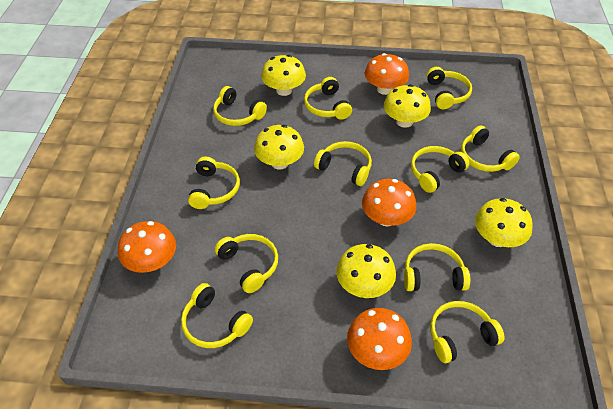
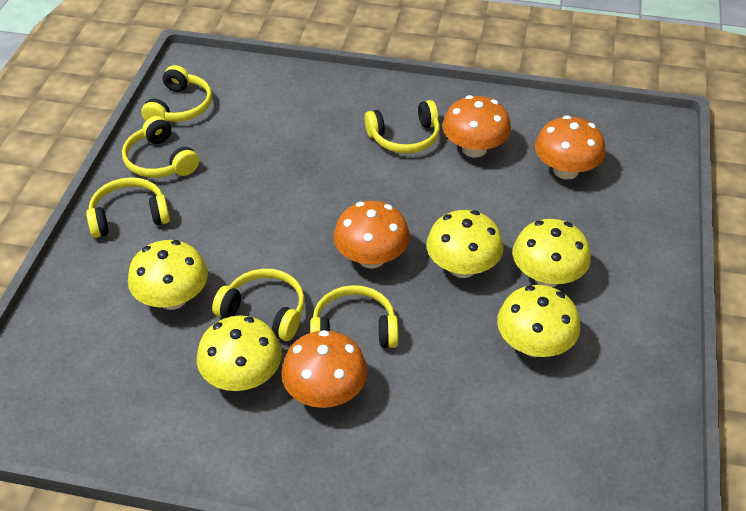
yellow headphones: 11 -> 6

